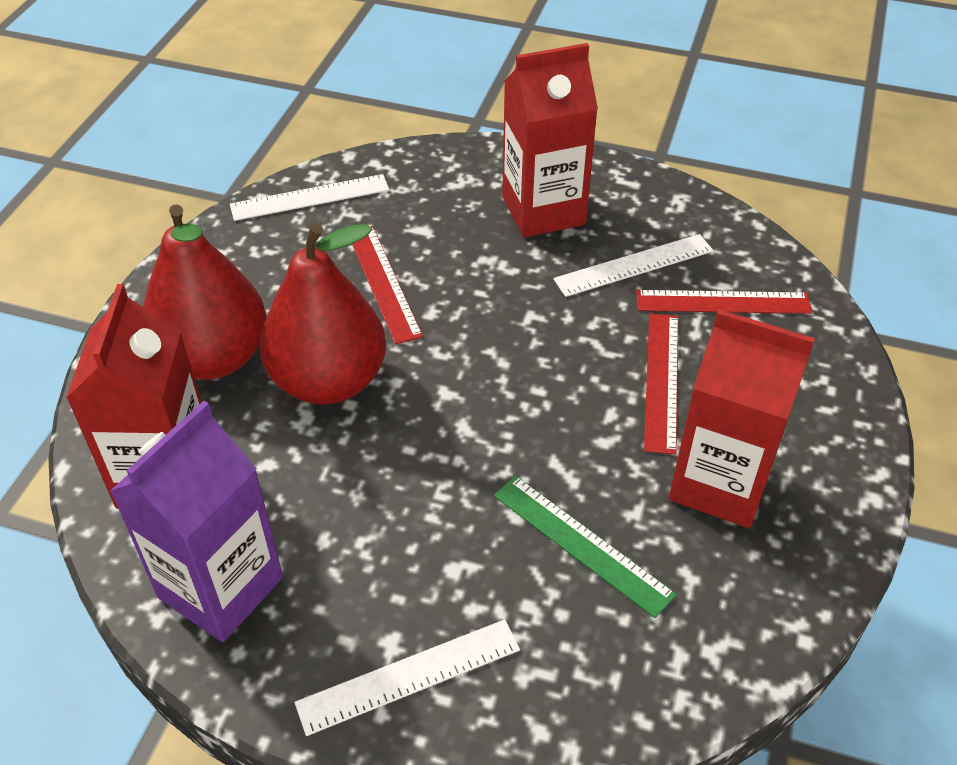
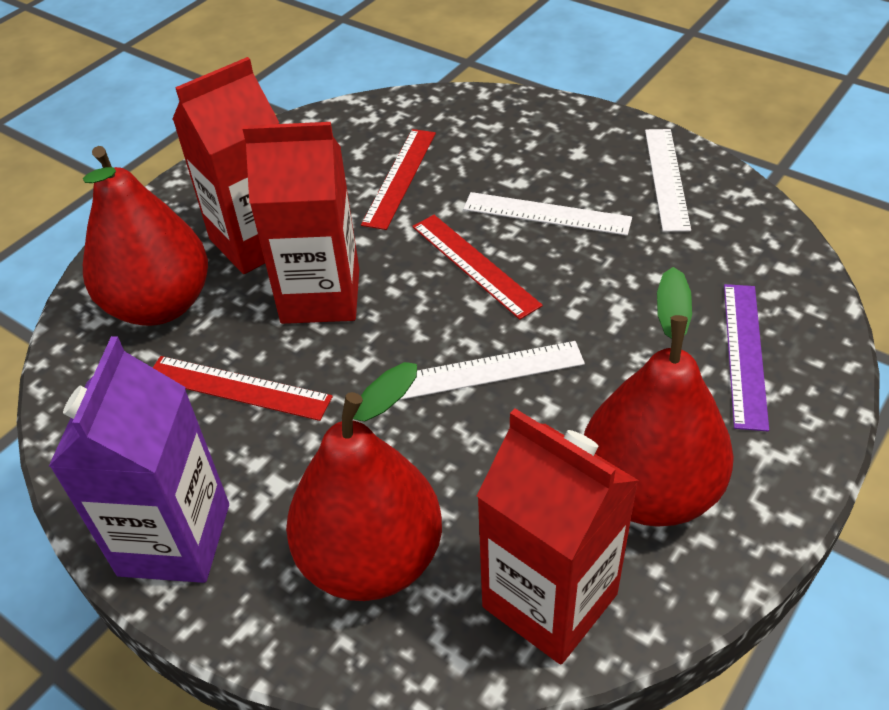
green ruler: 1 -> 0
purple ruler: 0 -> 1
red pear: 2 -> 3

